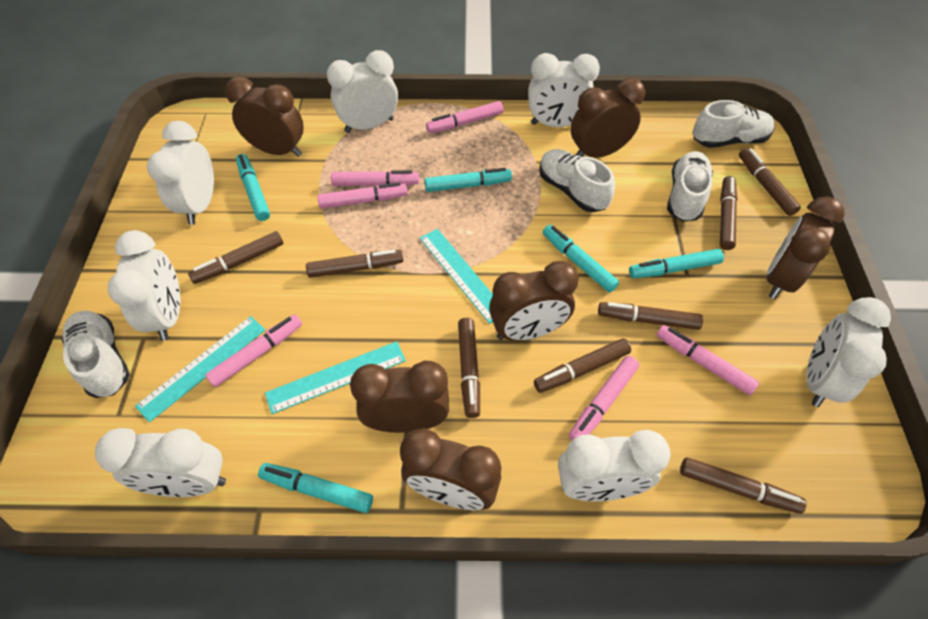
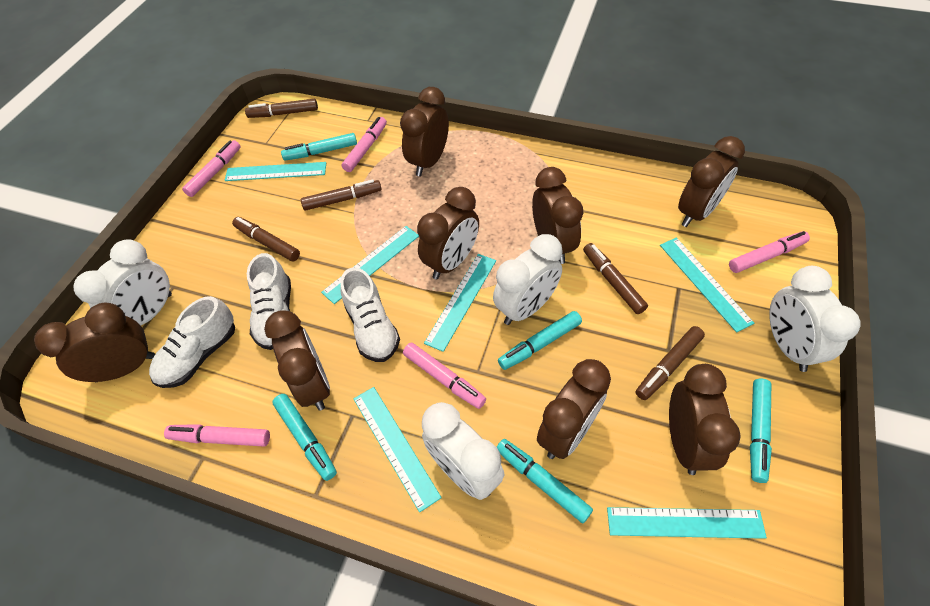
brown clock: 6 -> 8
brown marker: 8 -> 5
pink marker: 6 -> 5
turquoise ruler: 3 -> 6
white clock: 7 -> 4
white shoe: 4 -> 3

